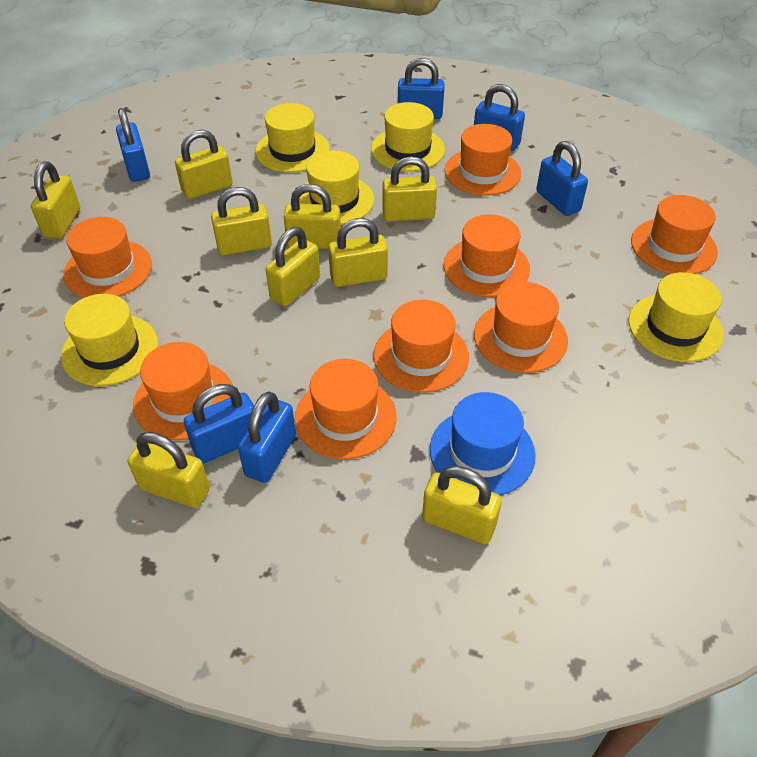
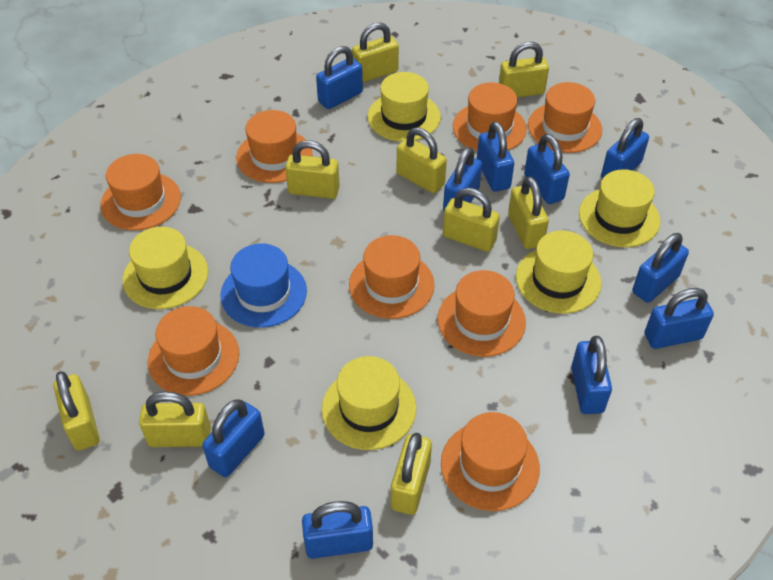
blue padlock: 6 -> 10

